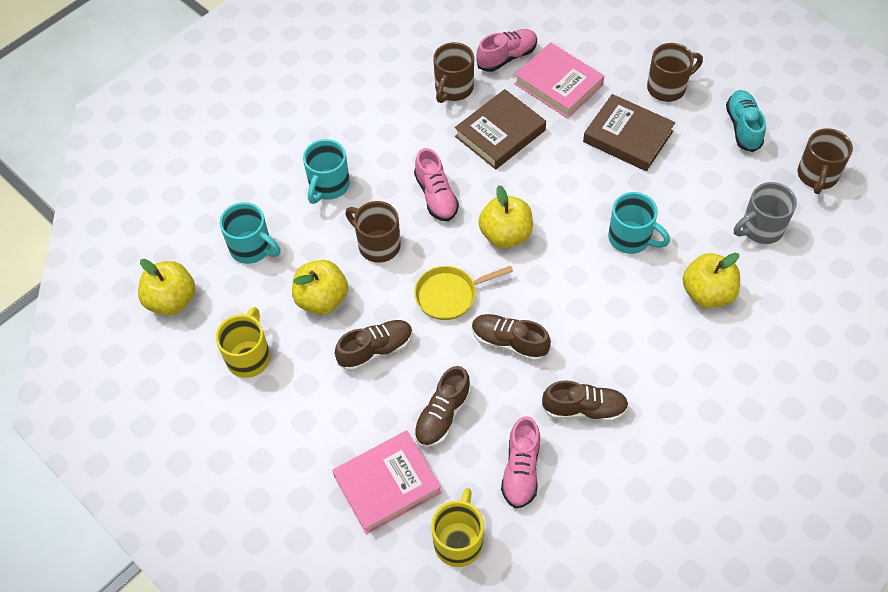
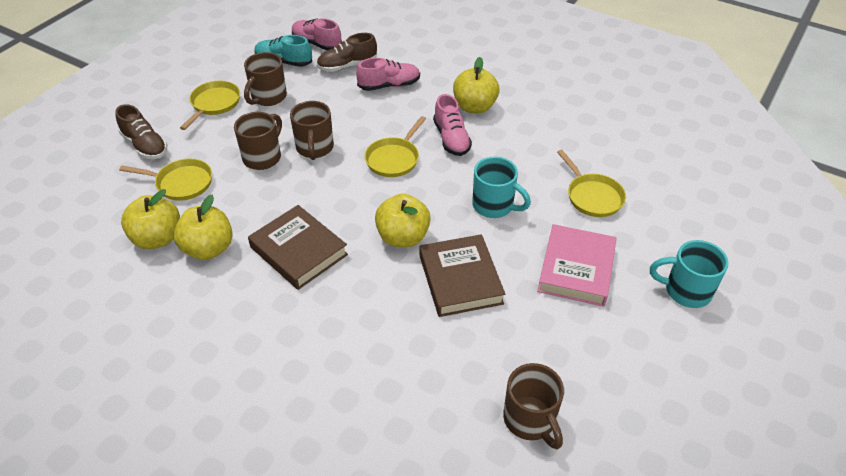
brown shoe: 4 -> 2
grey mug: 1 -> 0
pink book: 2 -> 1
turquoise mug: 3 -> 2
yellow mug: 2 -> 0
yellow pan: 1 -> 4

